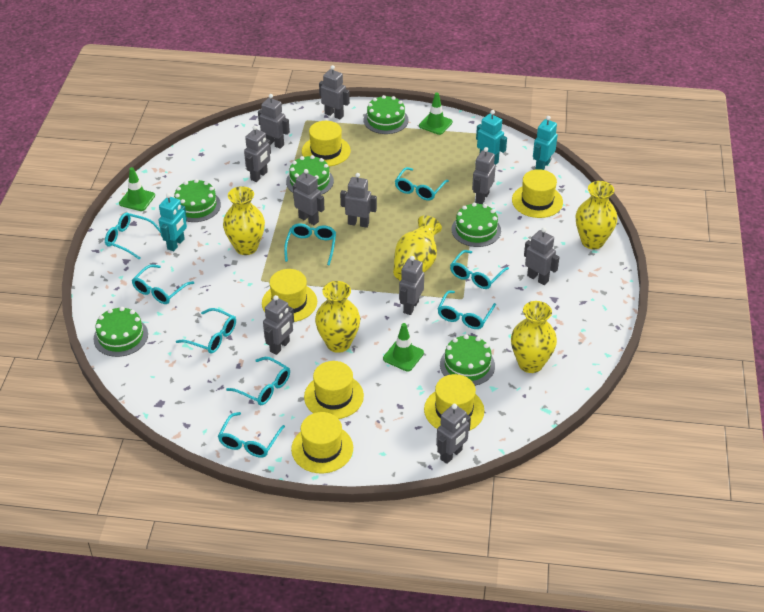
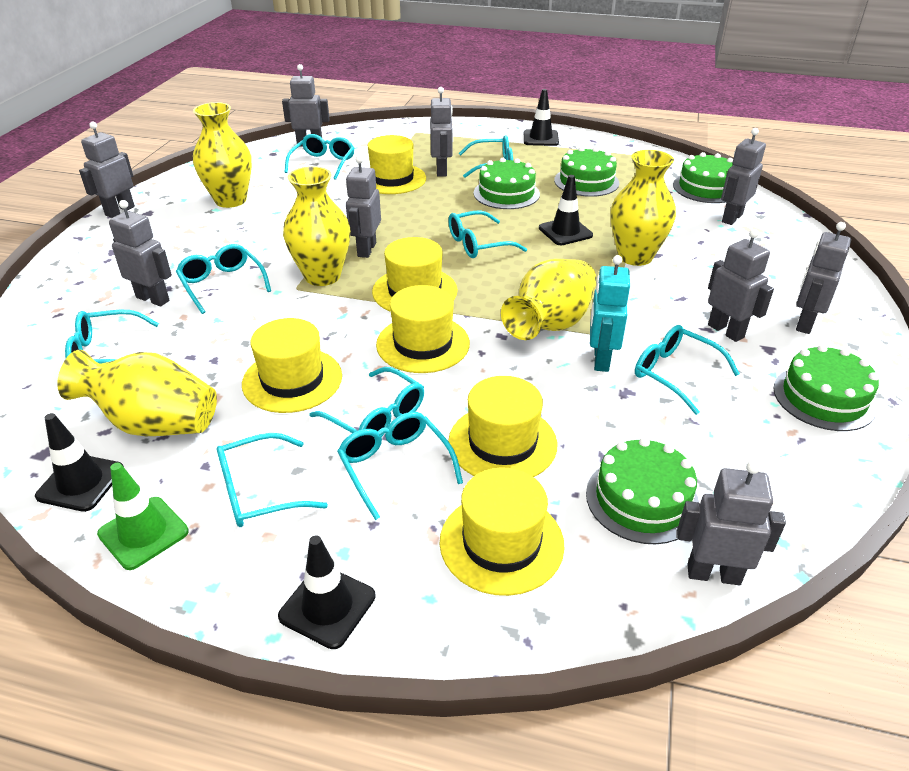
black traffic cone: 0 -> 4
green cake: 6 -> 5
green traffic cone: 3 -> 1
grey robot: 10 -> 9
turquoise robot: 3 -> 1

